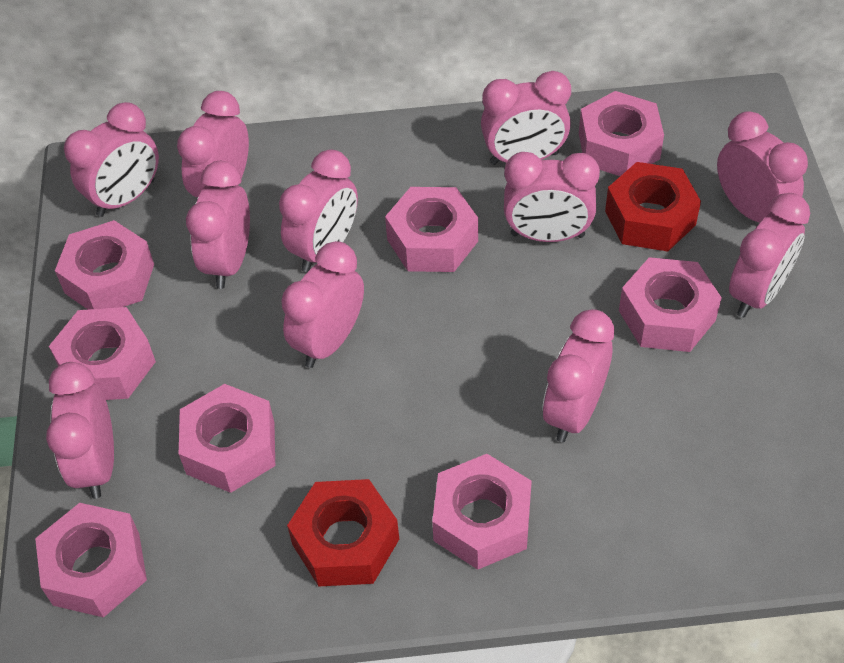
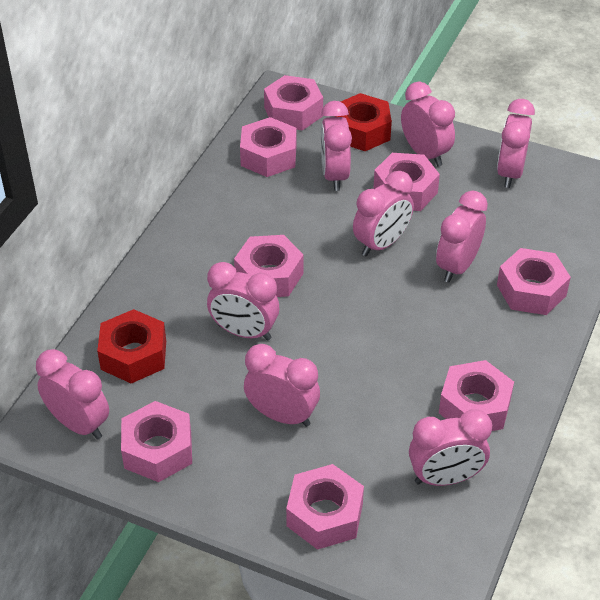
pink clock: 11 -> 9

